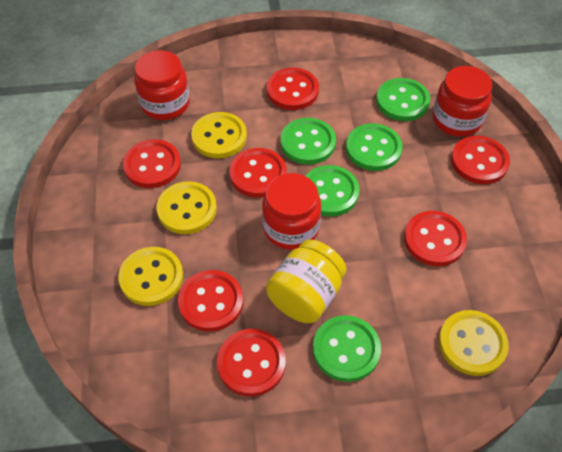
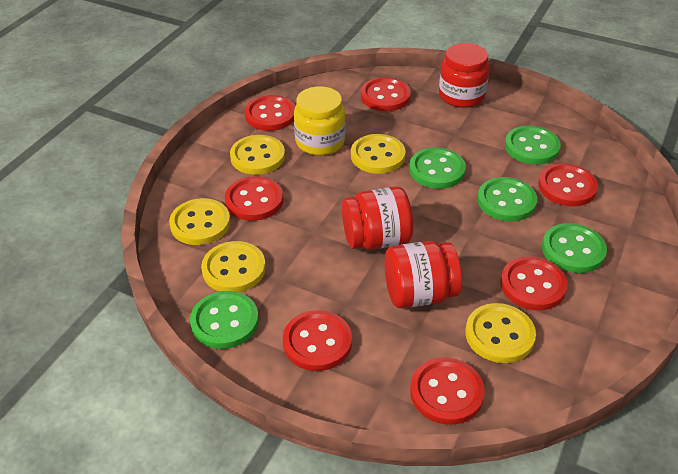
yellow button: 4 -> 5

